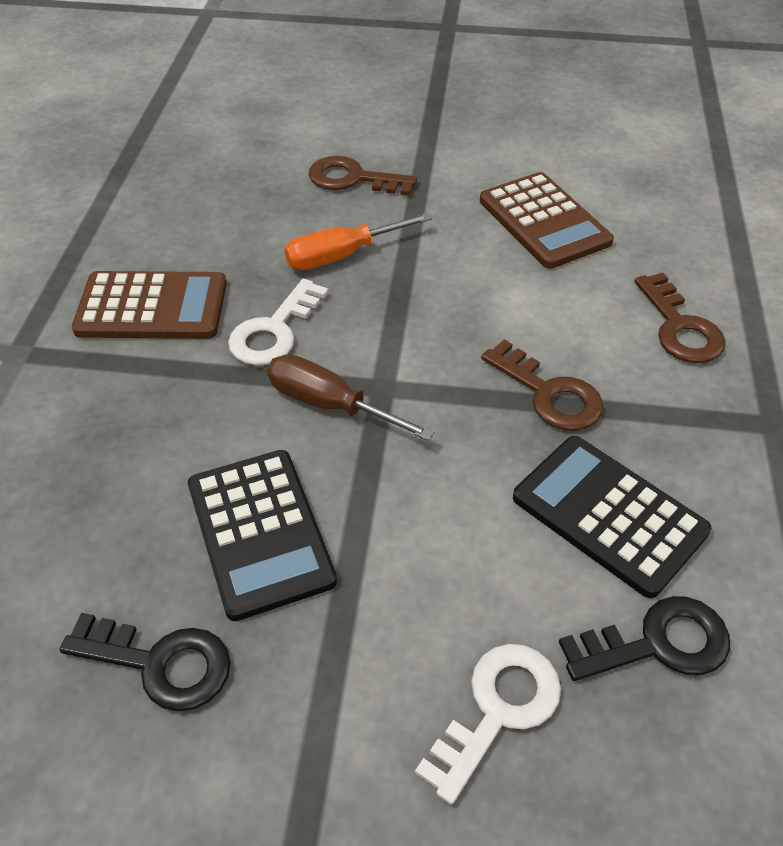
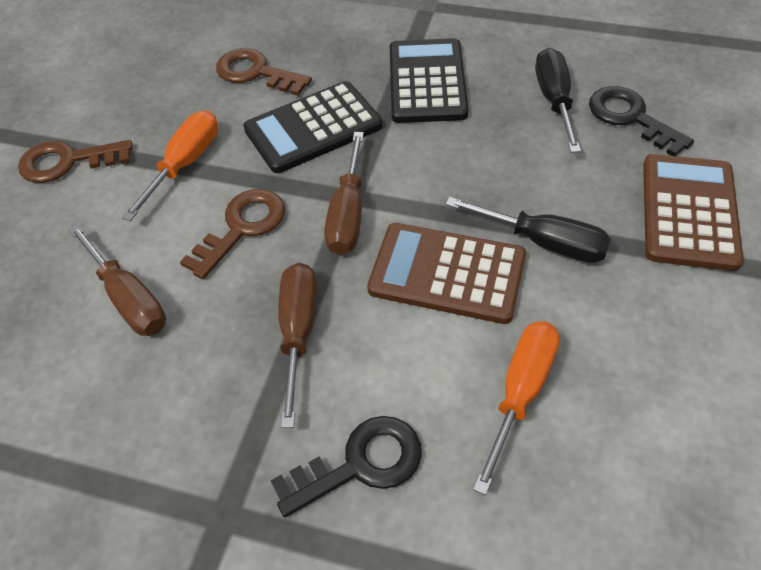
black screwdriver: 0 -> 2
brown screwdriver: 1 -> 3
orange screwdriver: 1 -> 2
white key: 2 -> 0

